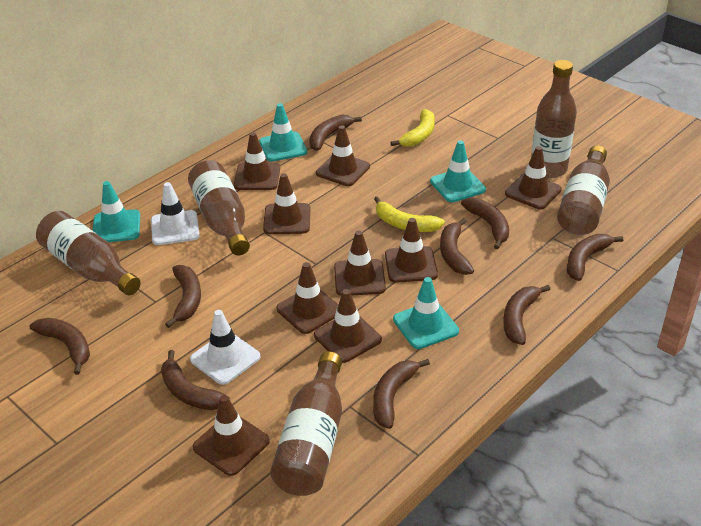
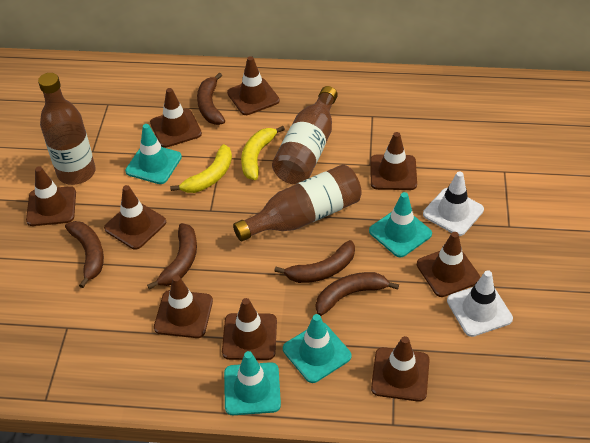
brown banana: 9 -> 5
brown bottle: 5 -> 3

